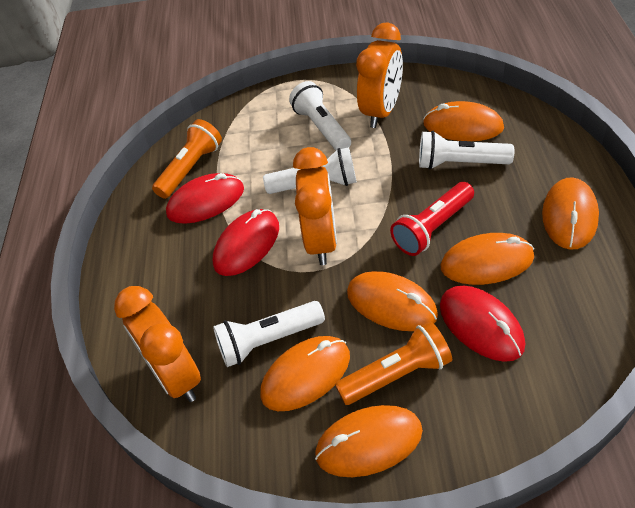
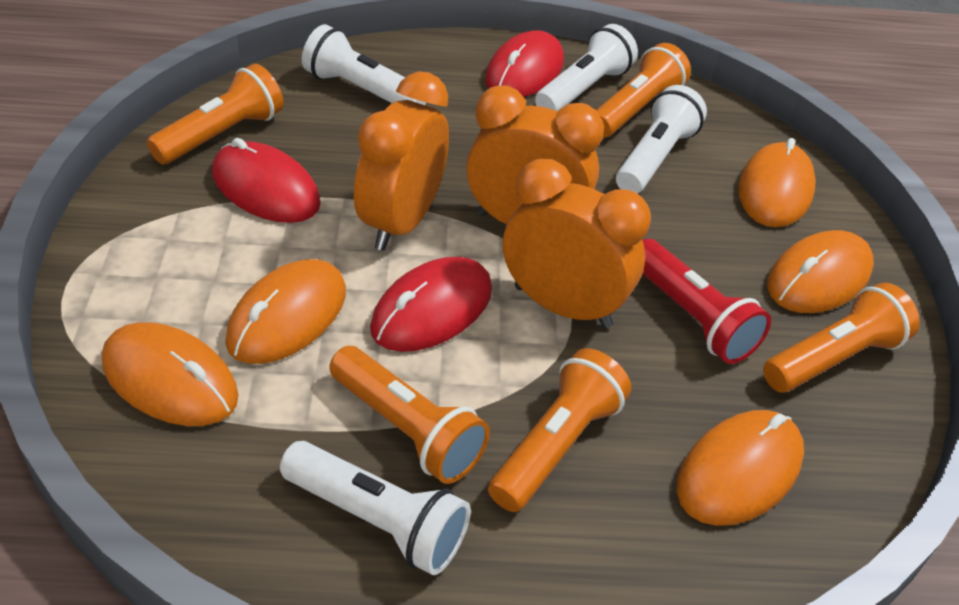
orange flashlight: 2 -> 5
orange mouse: 6 -> 5

